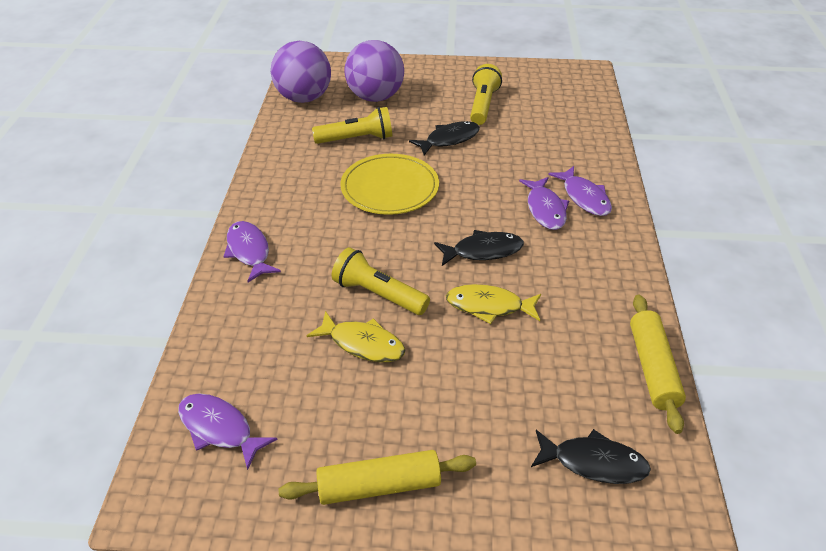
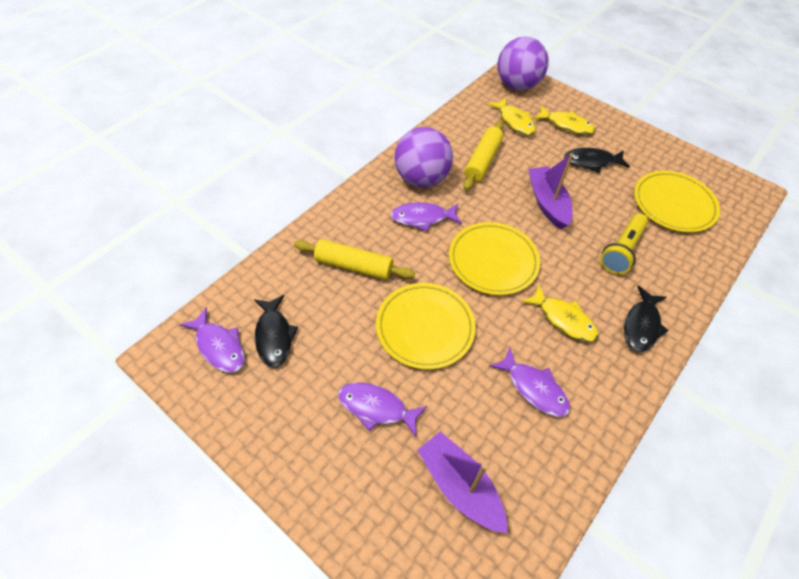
purple boat: 0 -> 2
yellow fish: 2 -> 3
yellow flashlight: 3 -> 1
yellow plate: 1 -> 3

